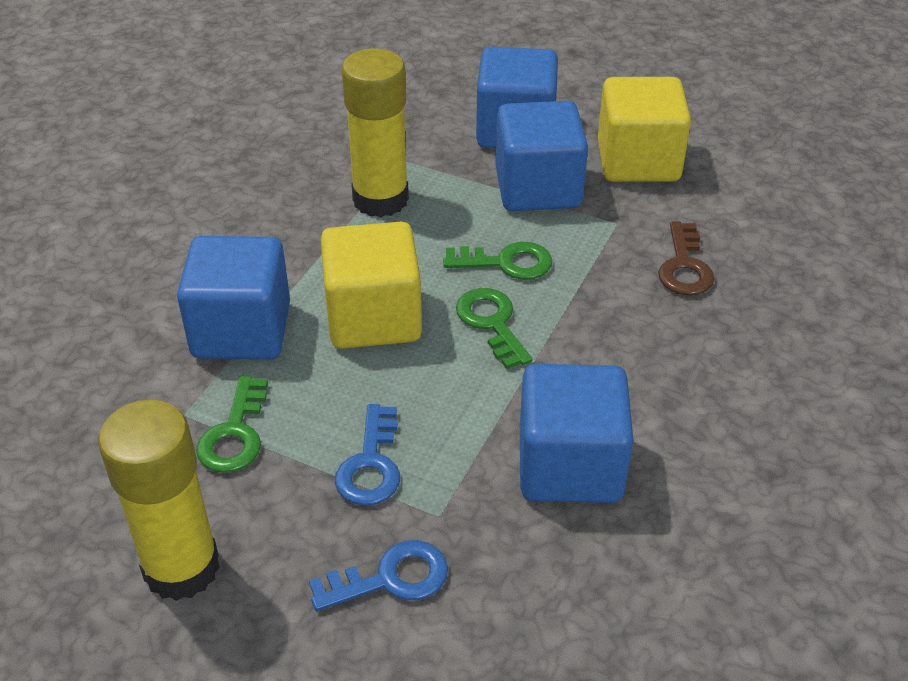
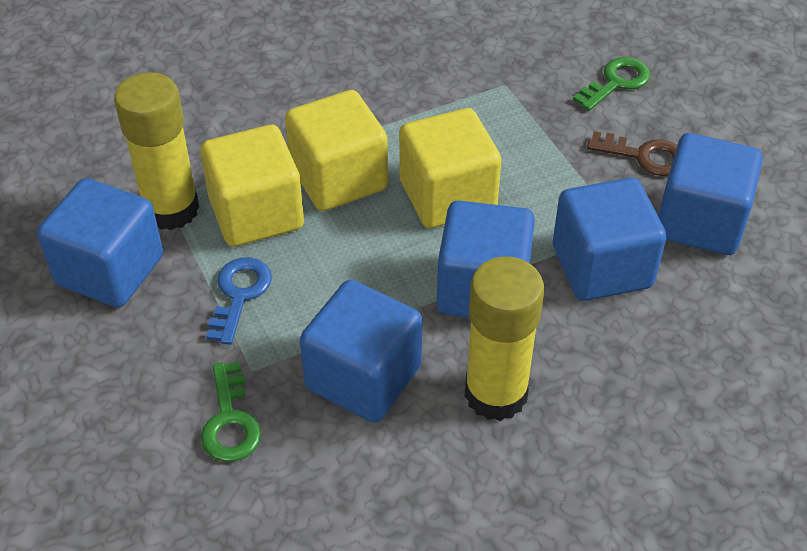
blue cube: 4 -> 5
blue key: 2 -> 1
green key: 3 -> 2
yellow cube: 2 -> 3

